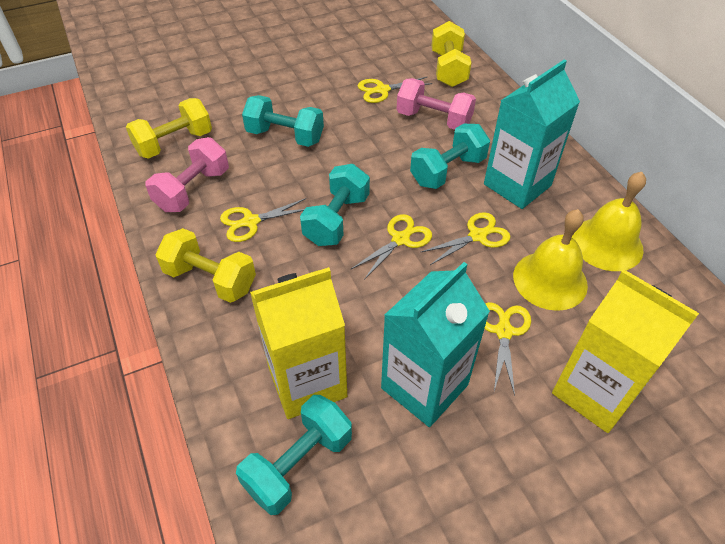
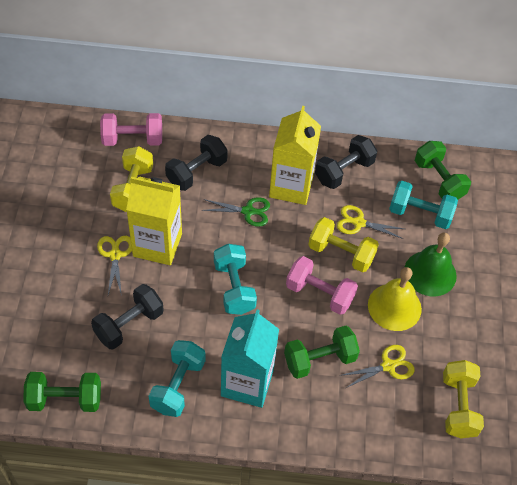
black dumbbell: 0 -> 3
green bell: 0 -> 1
green dumbbell: 0 -> 3
green scissors: 0 -> 1
turquoise carton: 2 -> 1
turquoise dumbbell: 4 -> 3
yellow bell: 2 -> 1
yellow scissors: 5 -> 3

